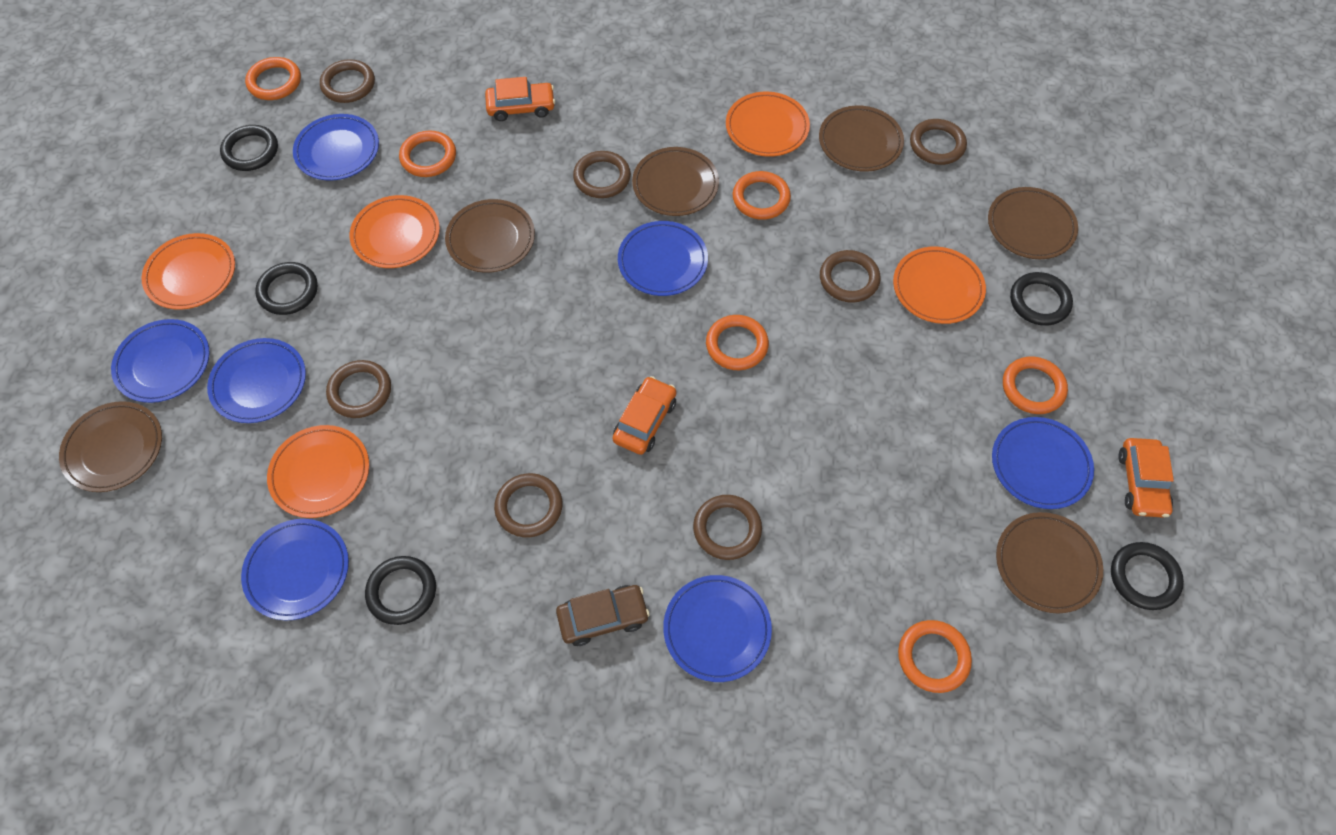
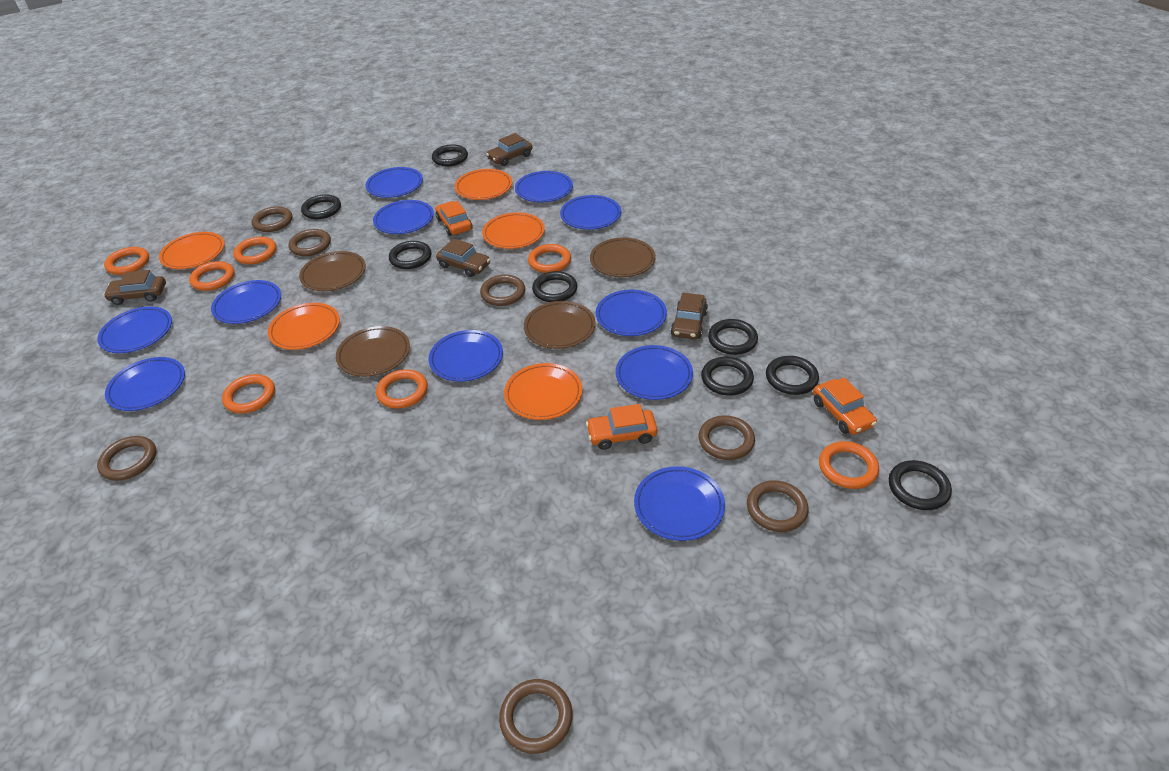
black ring: 5 -> 8
blue plate: 7 -> 11
brown car: 1 -> 4
brown plate: 6 -> 4
orange ring: 6 -> 7

